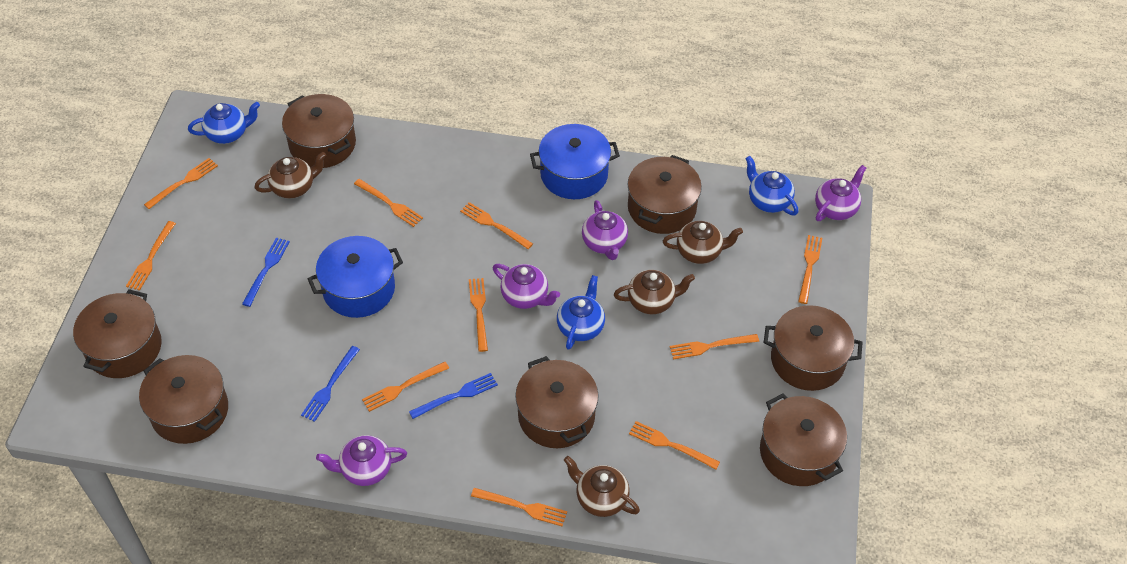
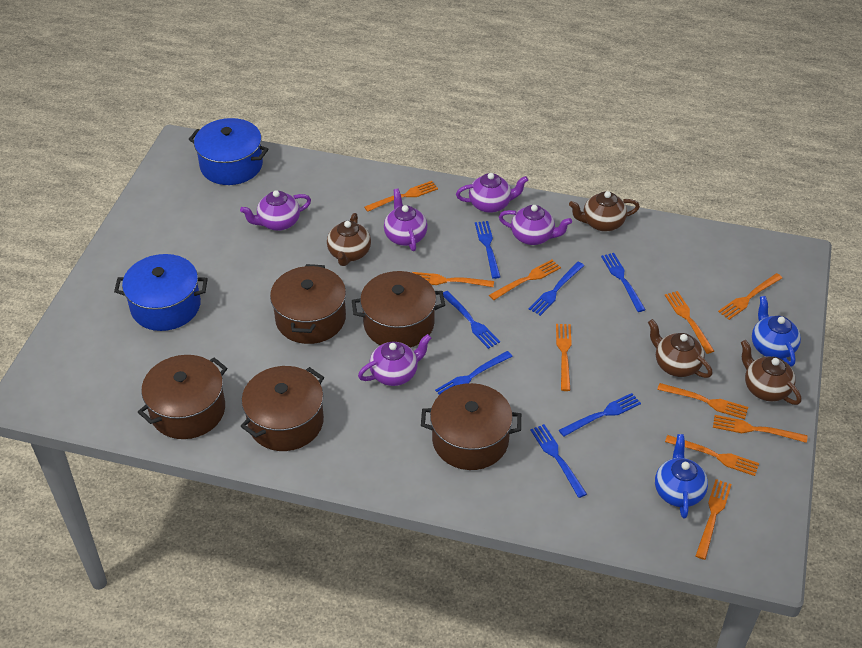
blue fork: 3 -> 7
blue teapot: 3 -> 2
brown pot: 7 -> 5
purple teapot: 4 -> 5

